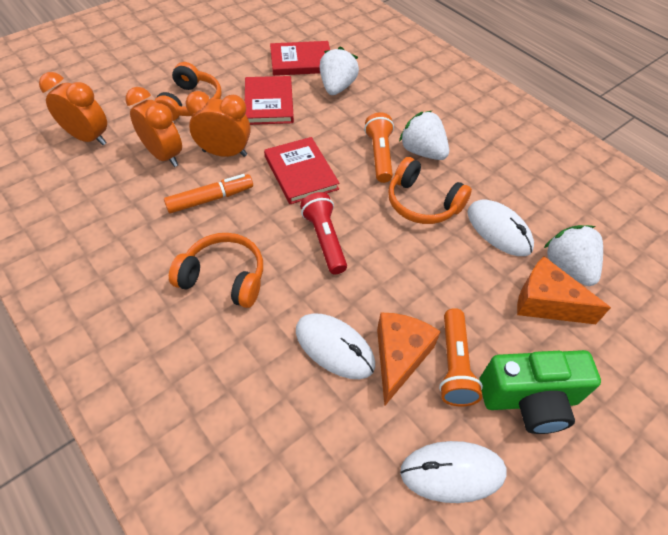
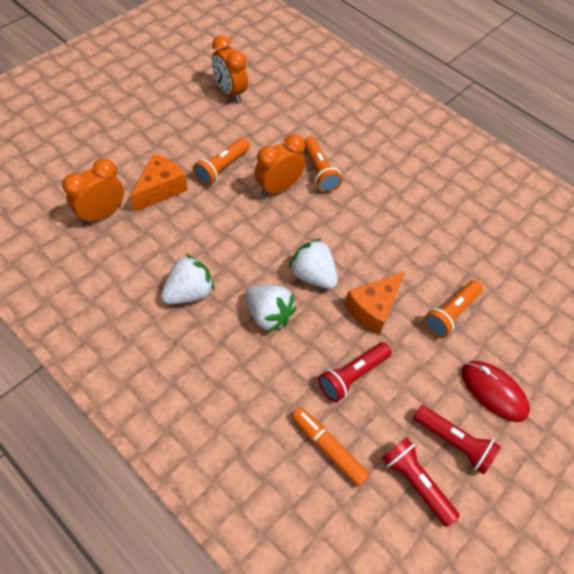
green camera: 1 -> 0
orange flashlight: 2 -> 3
orange headphones: 3 -> 0
red book: 3 -> 0
red flashlight: 1 -> 3
red mouse: 0 -> 1
white mouse: 3 -> 0

